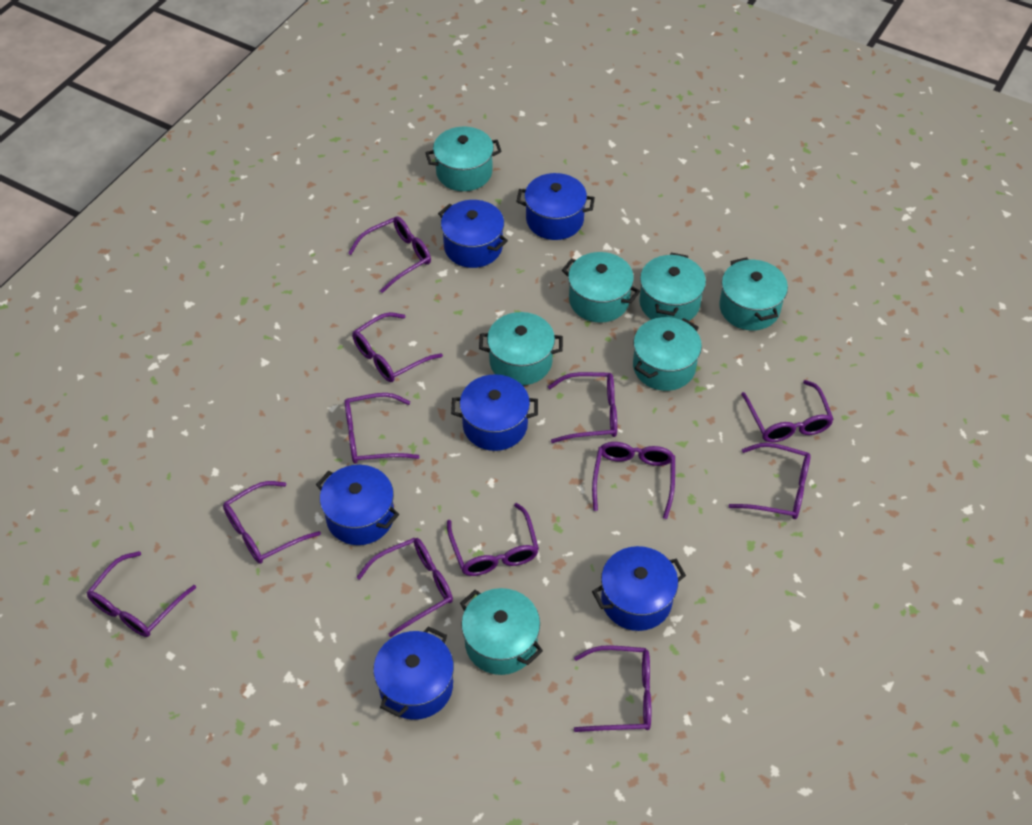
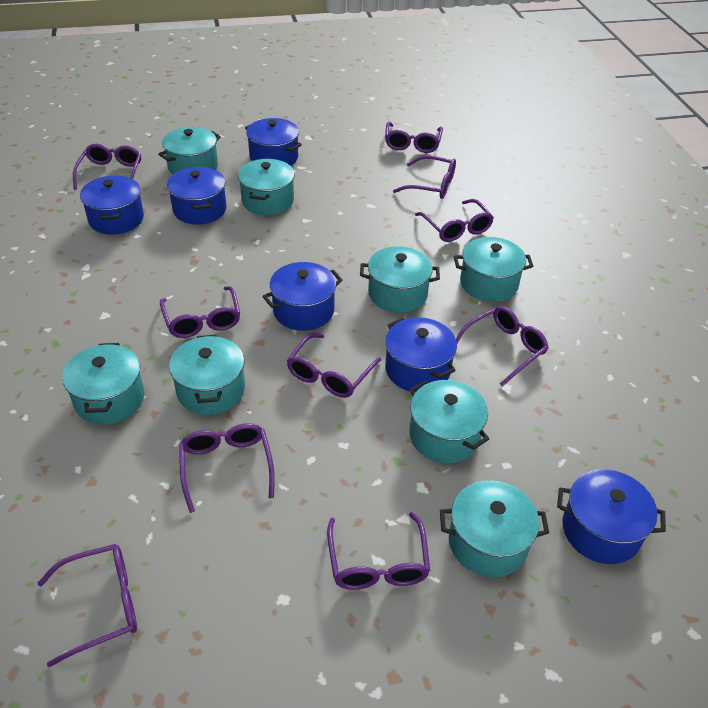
purple glasses: 12 -> 10
turquoise pot: 7 -> 8

